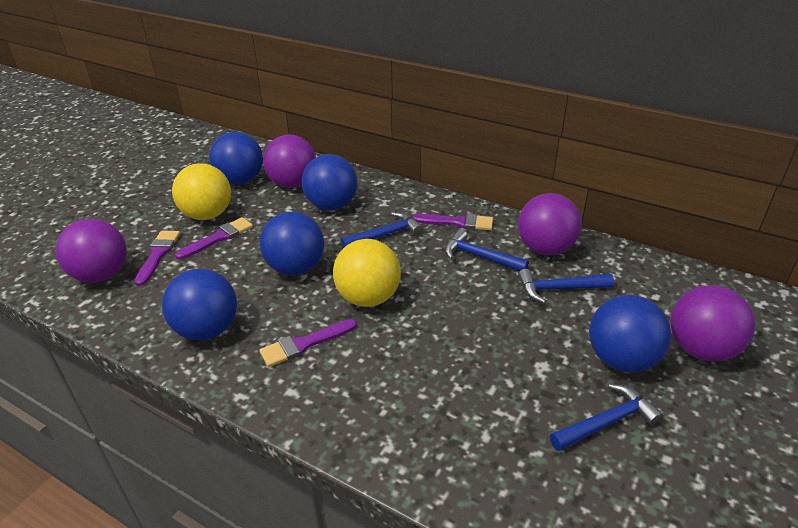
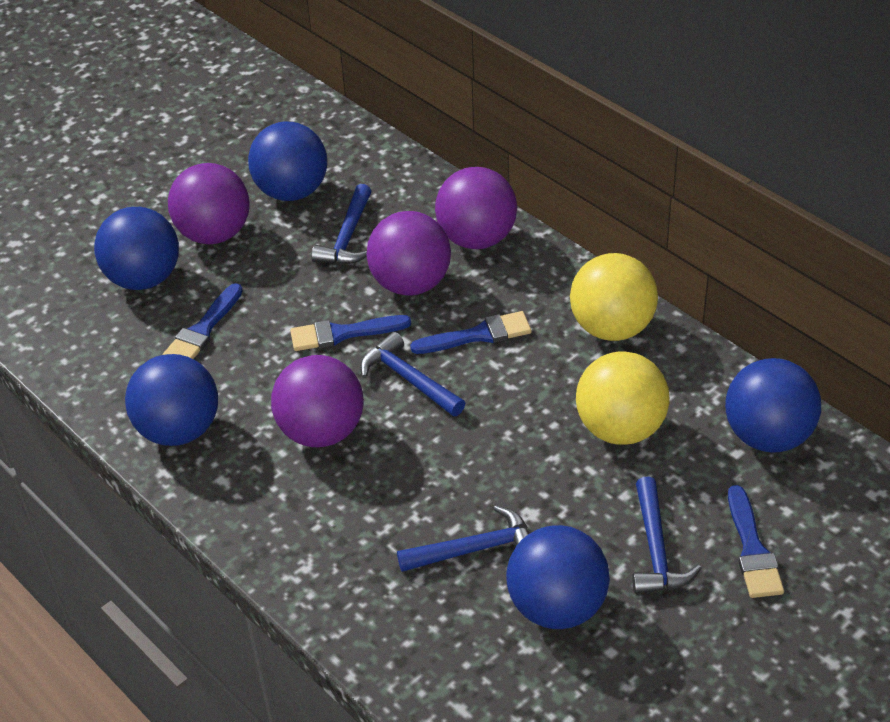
blue brush: 0 -> 4
purple brush: 4 -> 0

